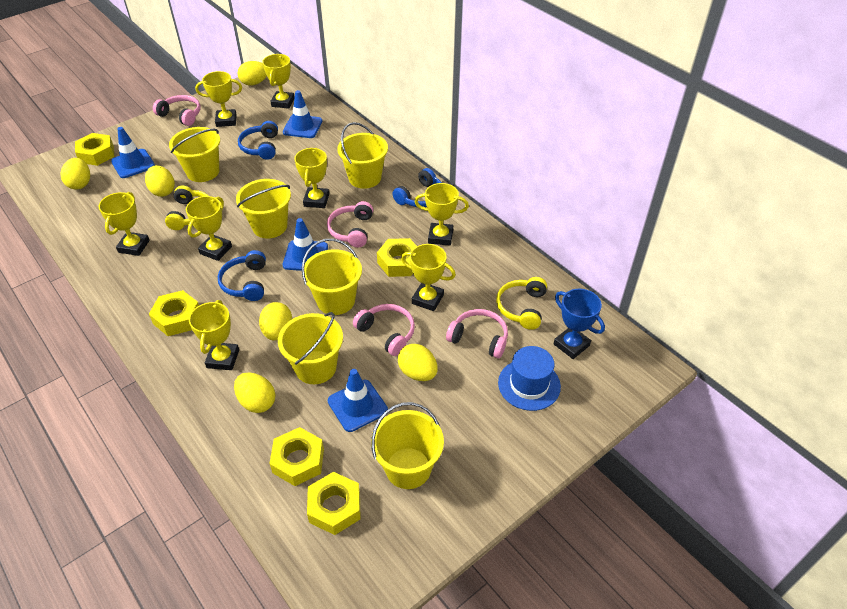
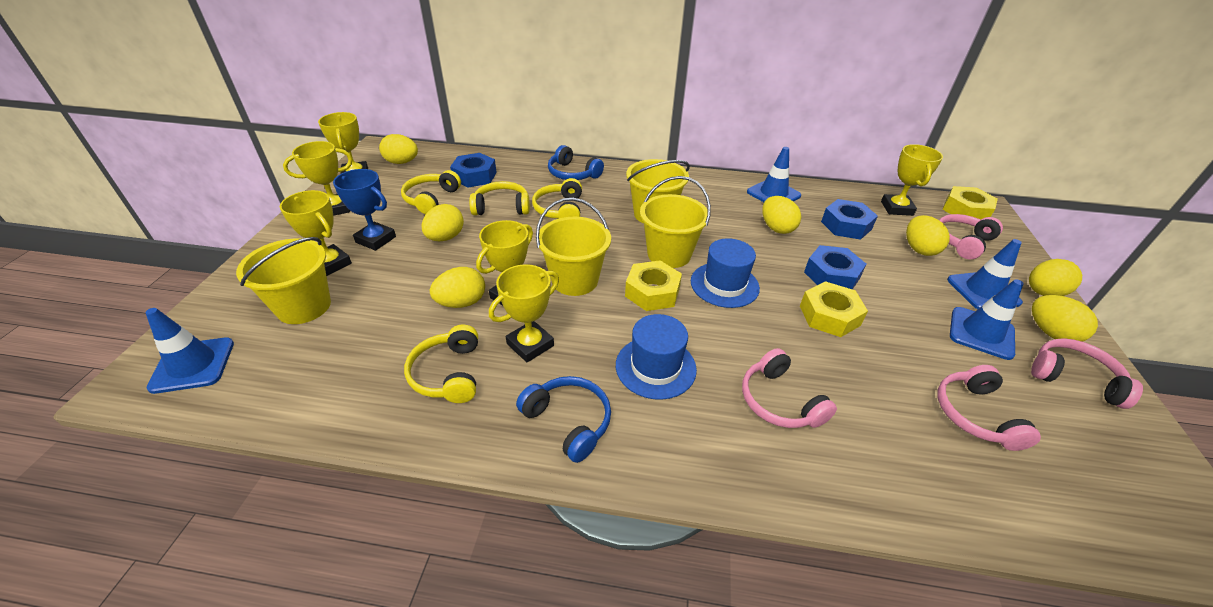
blue hat: 1 -> 2
blue headphones: 3 -> 2
blue nut: 0 -> 3
yellow bucket: 6 -> 4
yellow egg: 6 -> 7
yellow headphones: 2 -> 4
yellow nut: 5 -> 3
yellow trophy: 8 -> 6

